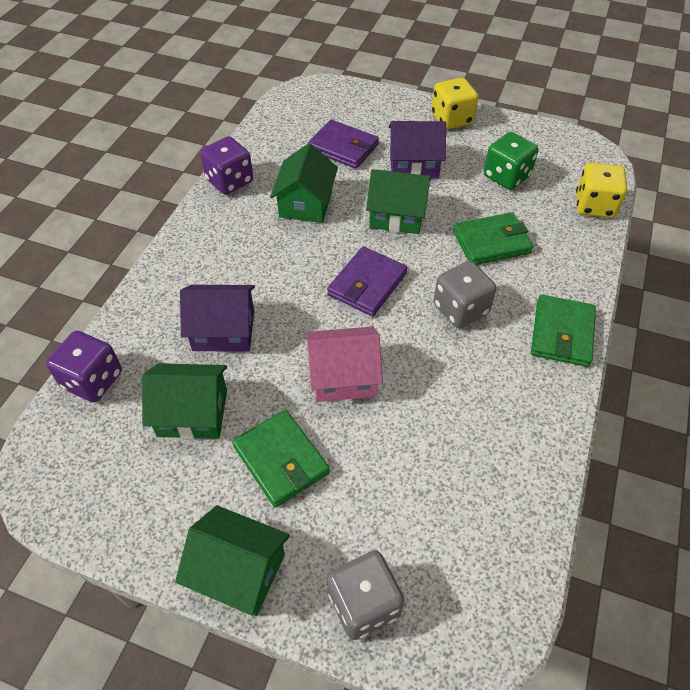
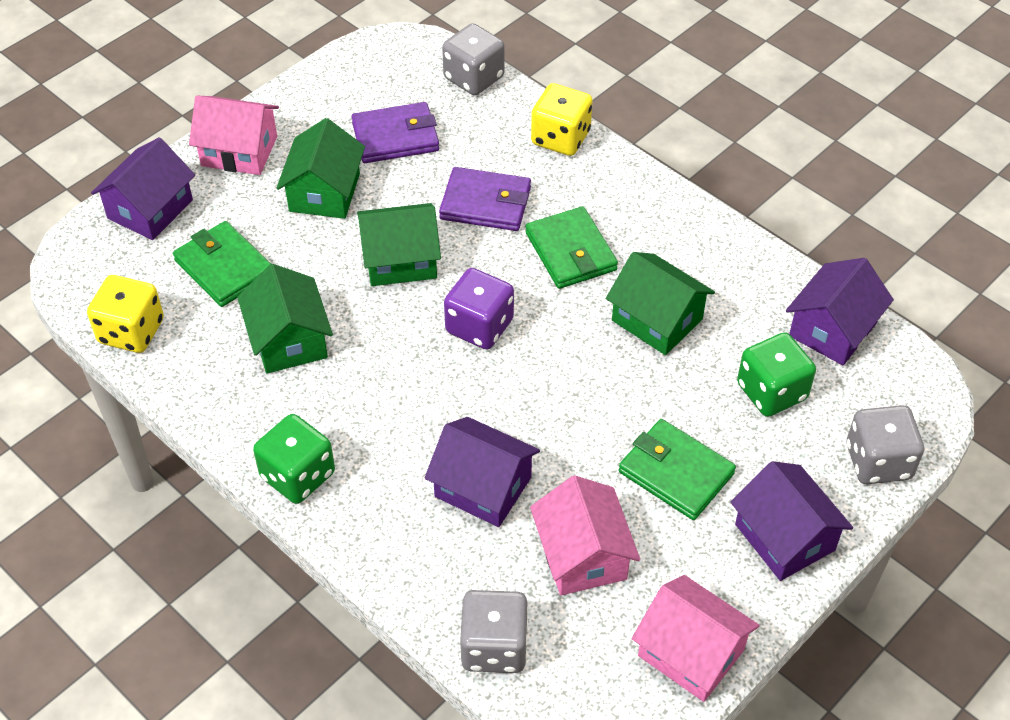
green dice: 1 -> 2
grey dice: 2 -> 3
pink house: 1 -> 3
purple dice: 2 -> 1
purple house: 2 -> 4

